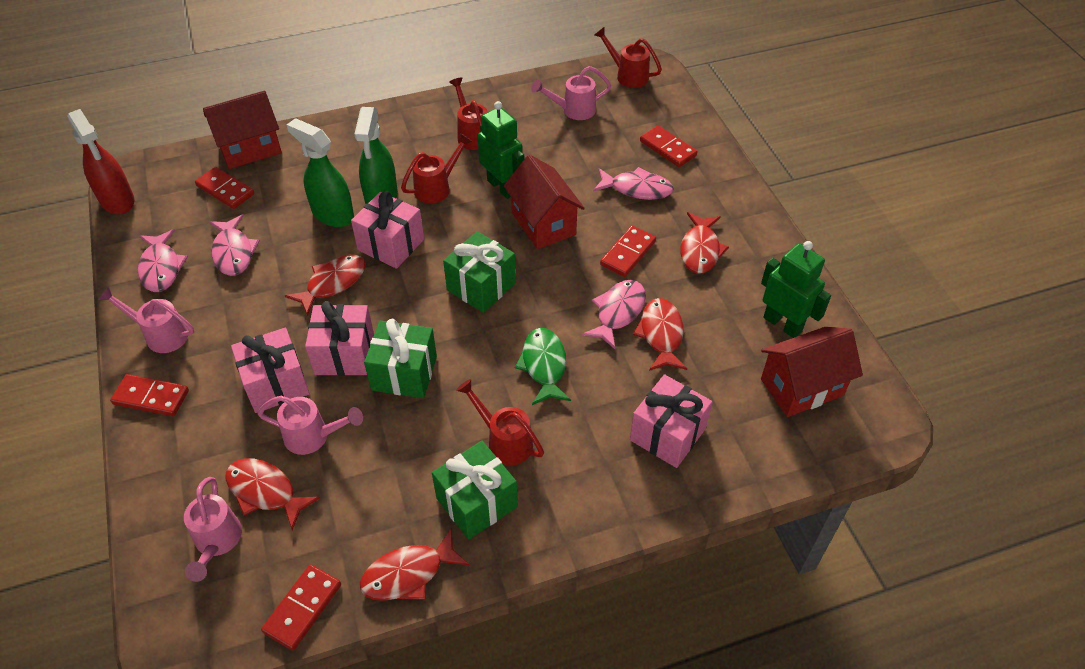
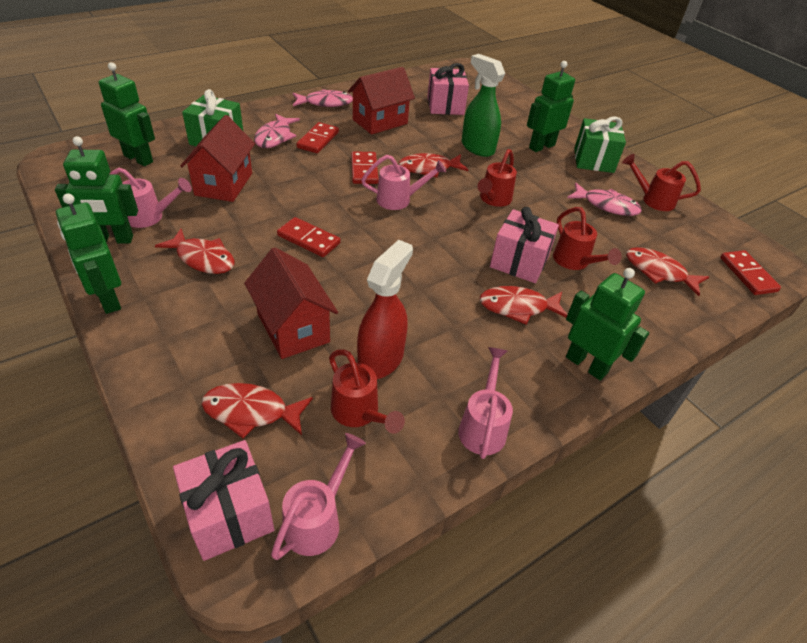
green fish: 1 -> 0
green gift: 3 -> 2
green robot: 2 -> 5
green spray bottle: 2 -> 1
pink fish: 4 -> 3
pink gift: 4 -> 3
red domino: 5 -> 4

